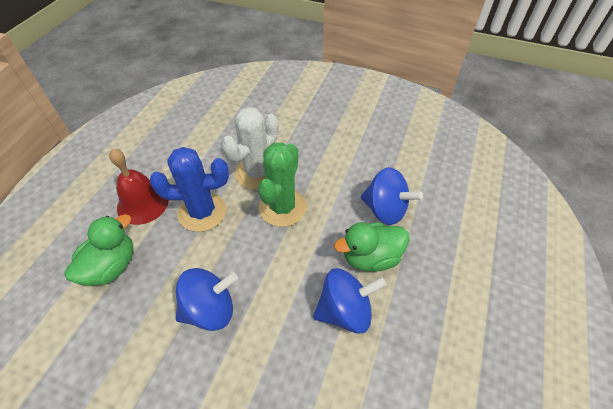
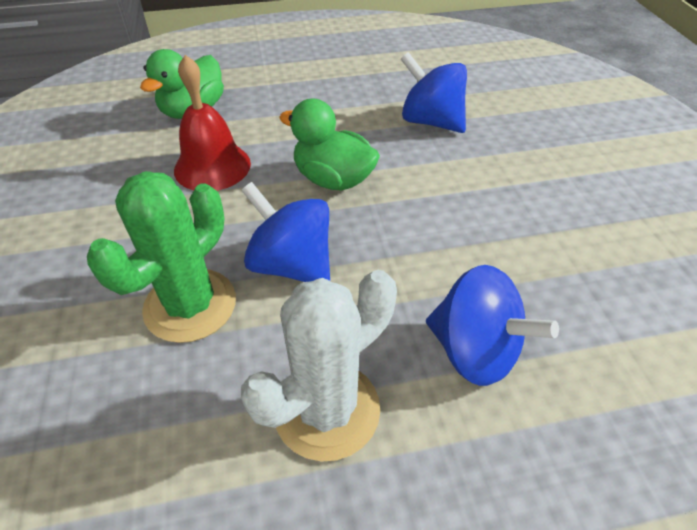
blue cactus: 1 -> 0

